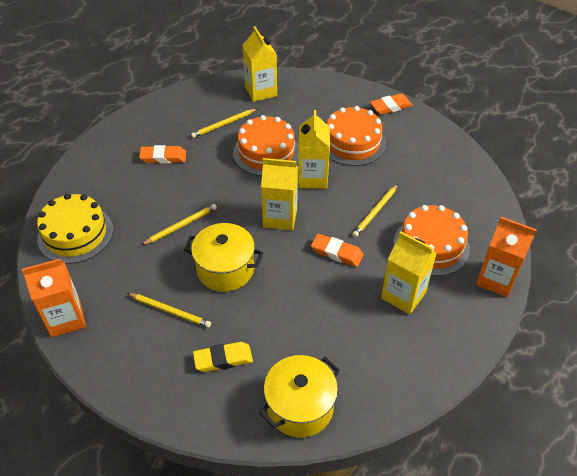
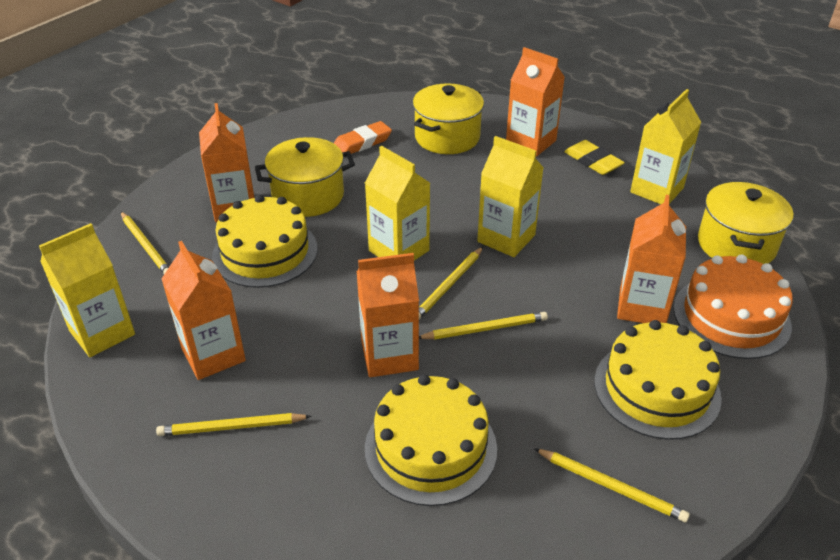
orange cake: 3 -> 1
orange carton: 2 -> 5
orange eraser: 3 -> 1
yellow cake: 1 -> 3
yellow pencil: 4 -> 5
yellow pot: 2 -> 3

